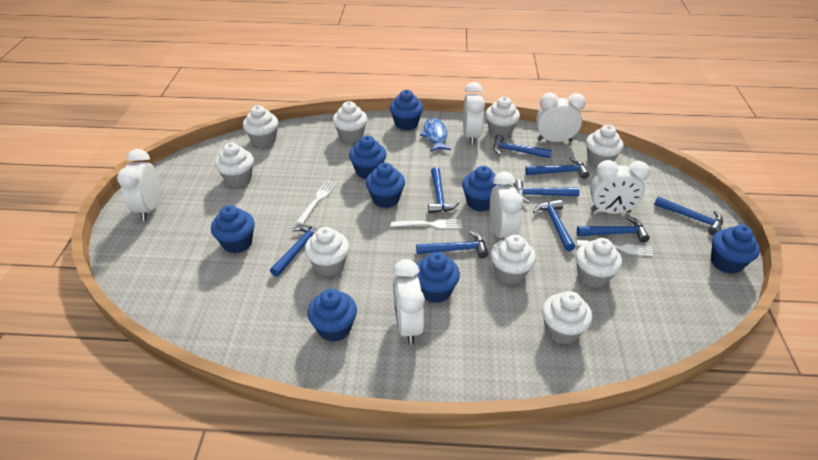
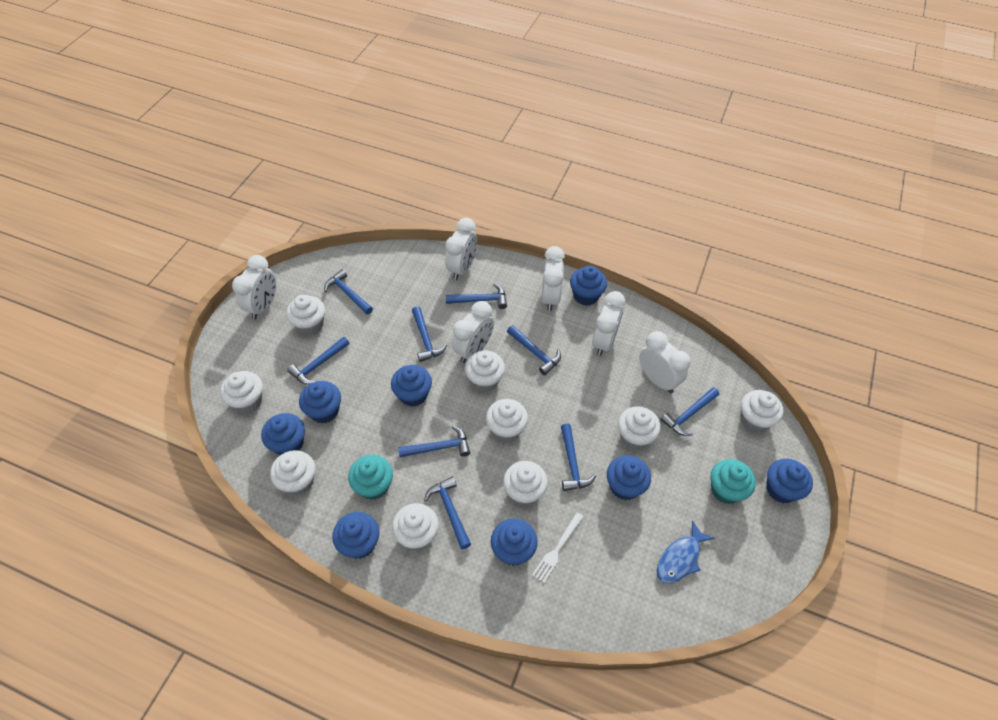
turquoise cupcake: 0 -> 2
white fork: 3 -> 1

